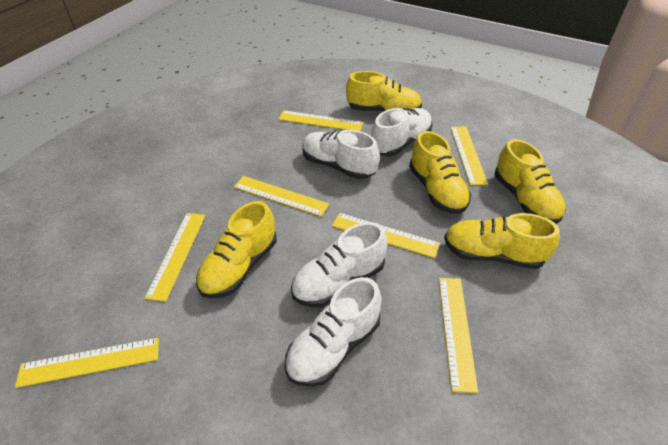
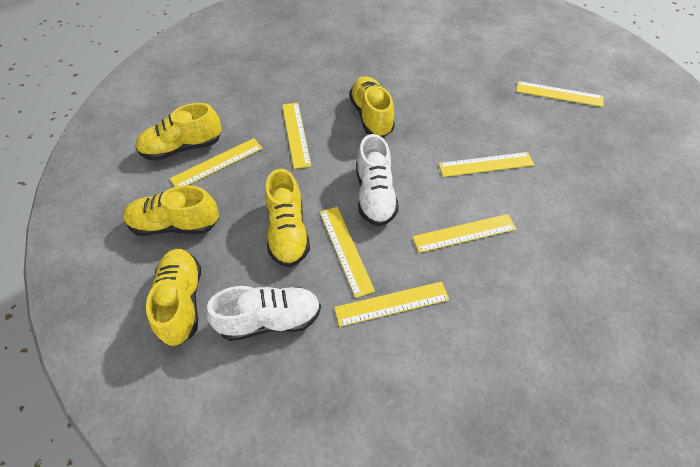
white shoe: 4 -> 2

